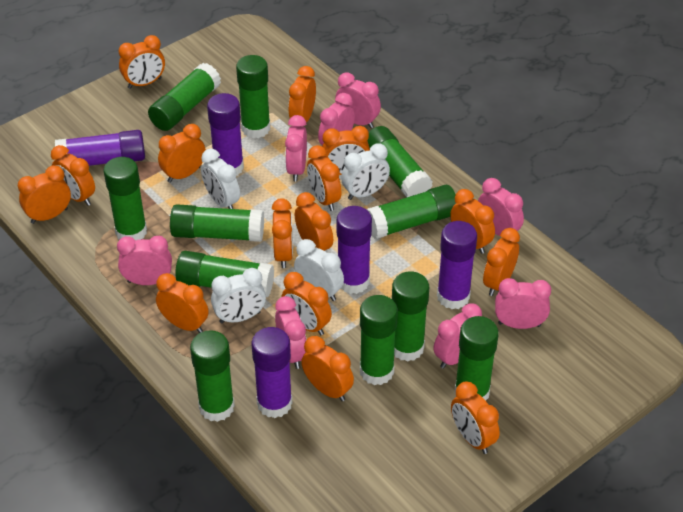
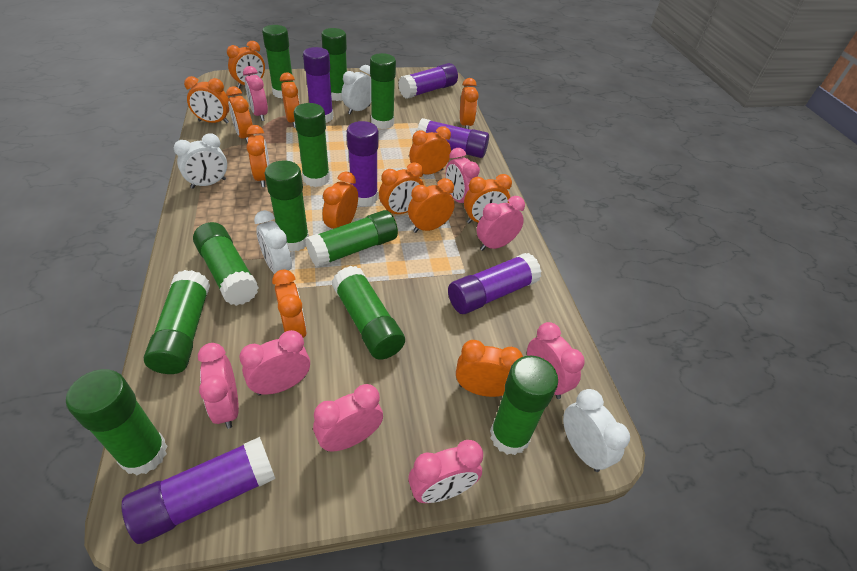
orange clock: 15 -> 13
purple glue stick: 5 -> 6

